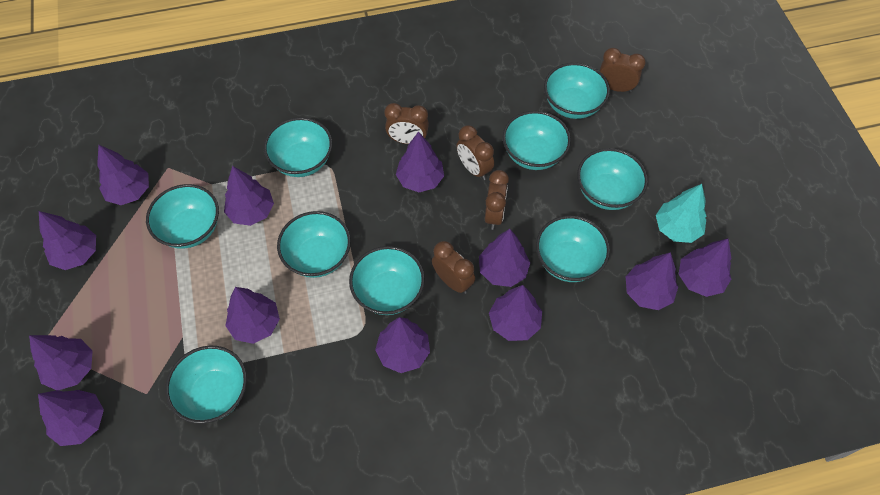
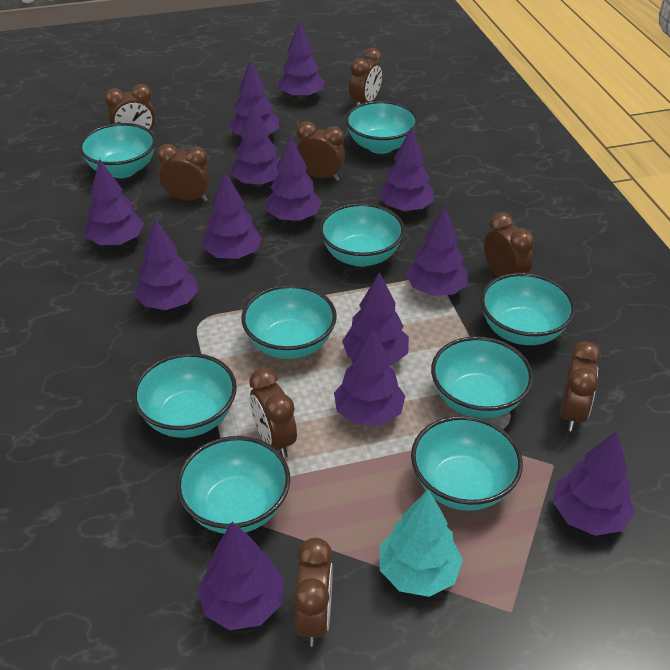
brown clock: 5 -> 8
purple tree: 12 -> 13

